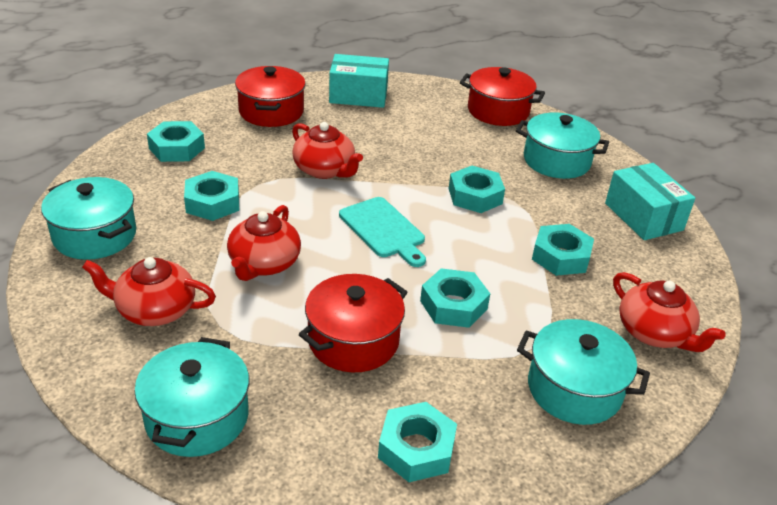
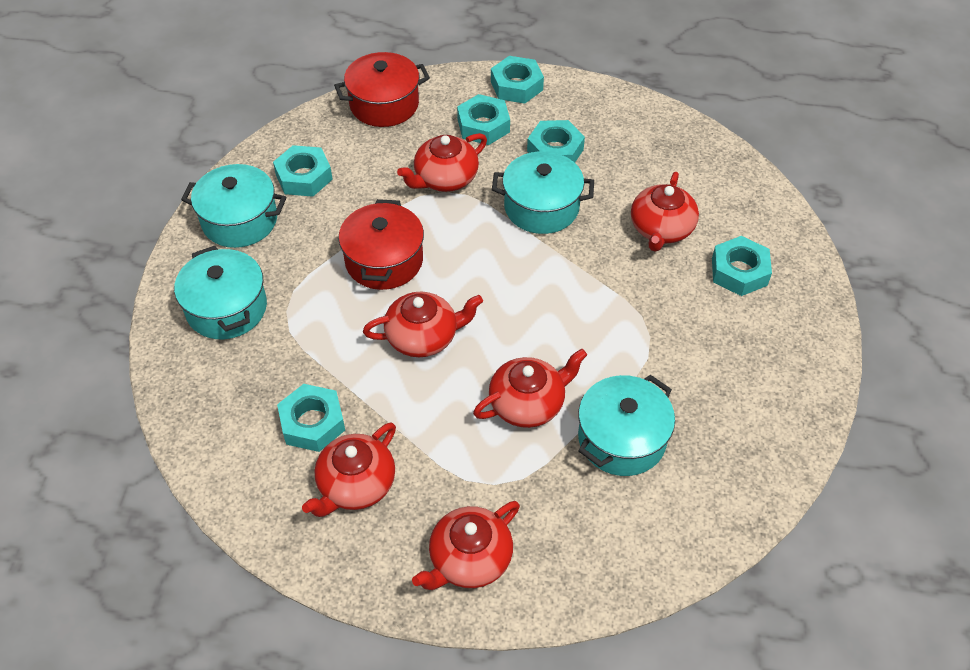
red pot: 3 -> 2
red teapot: 4 -> 6
turquoise box: 2 -> 0
turquoise cutting board: 1 -> 0

